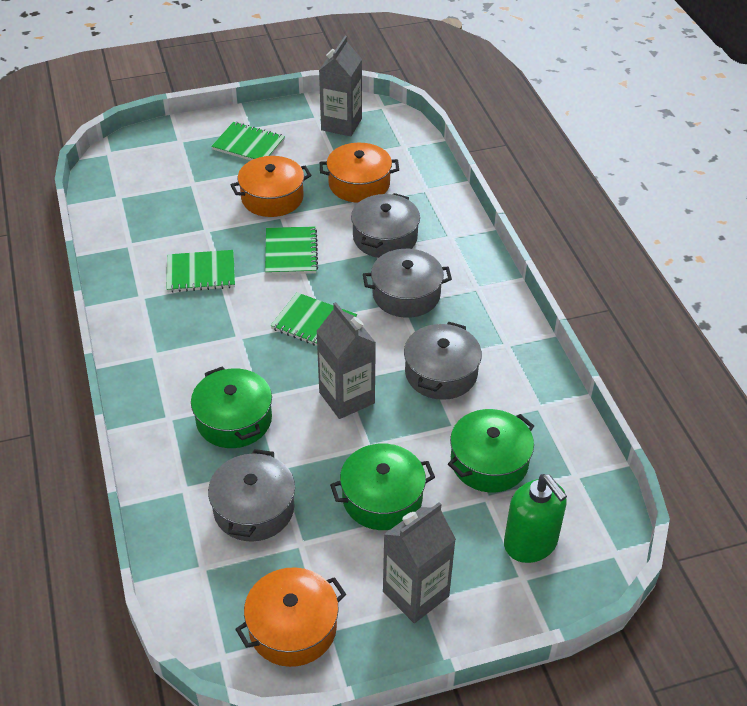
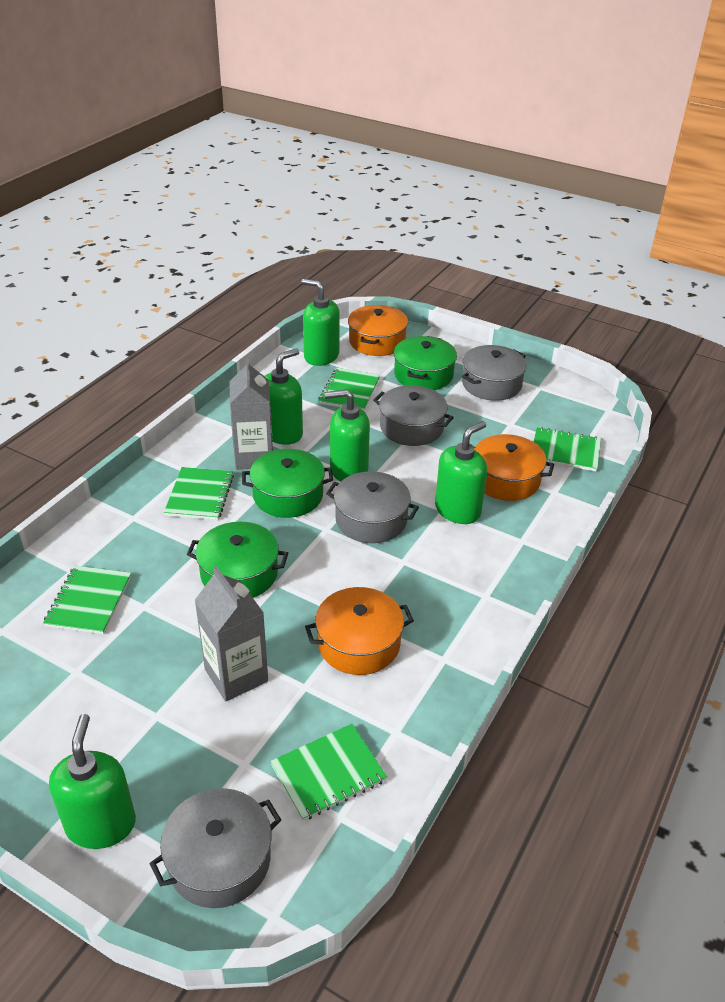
green notebook: 4 -> 5
green soap dispenser: 1 -> 5
grey carton: 3 -> 2

